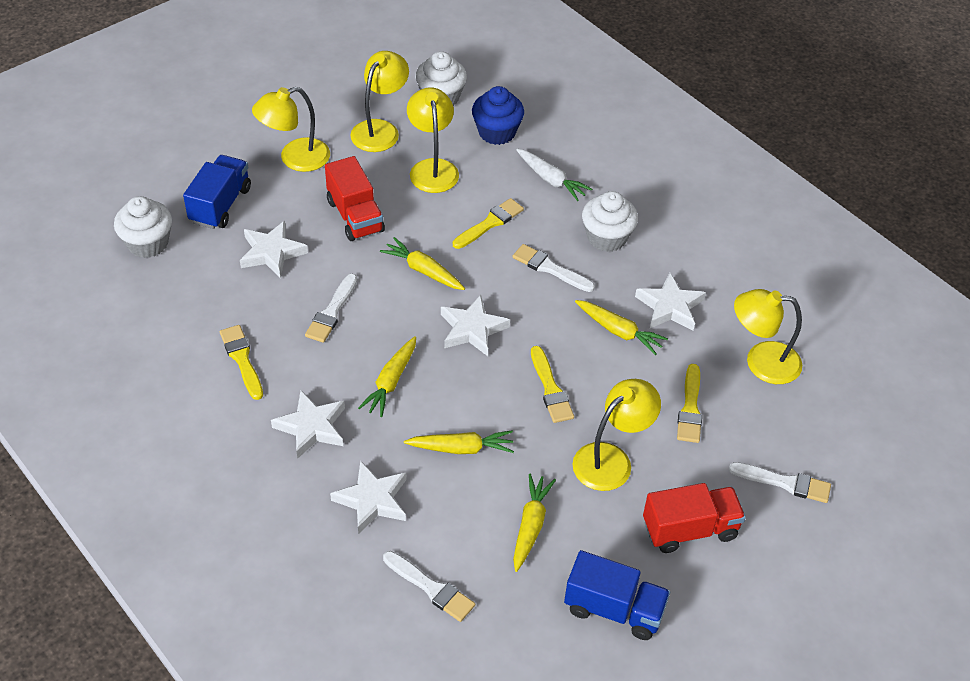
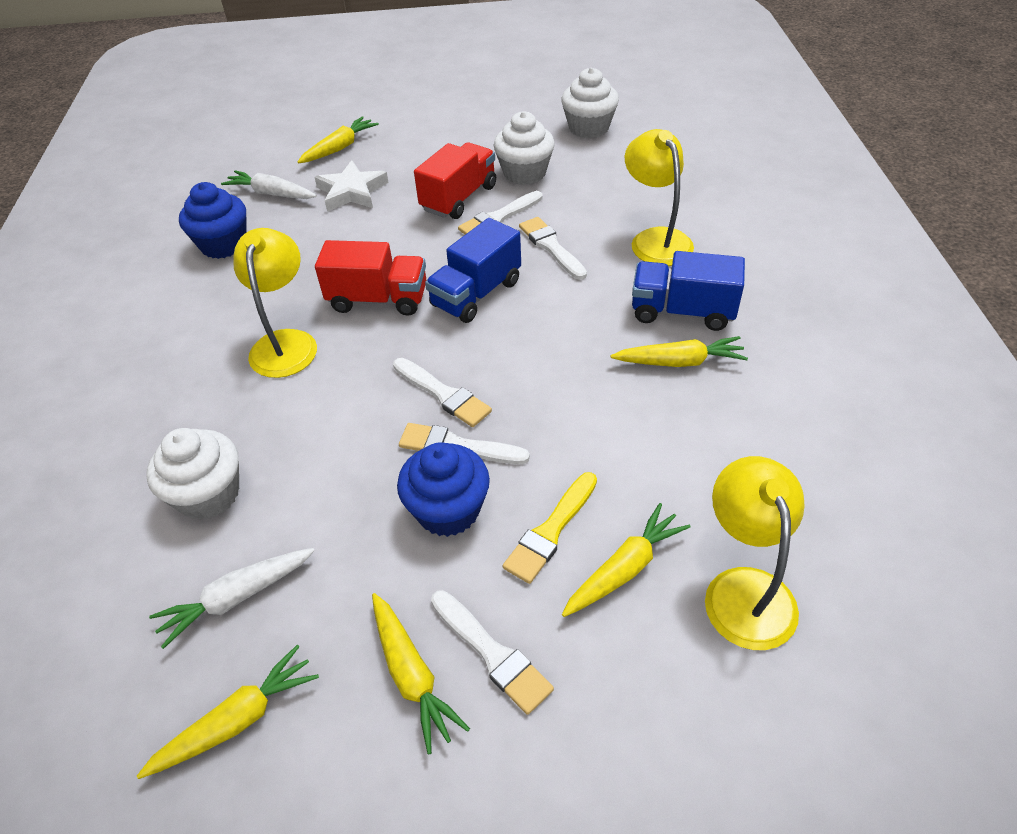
blue cupcake: 1 -> 2
white brush: 4 -> 5
white carrot: 1 -> 2
white star: 5 -> 1
yellow brush: 4 -> 1
yellow lamp: 5 -> 3

